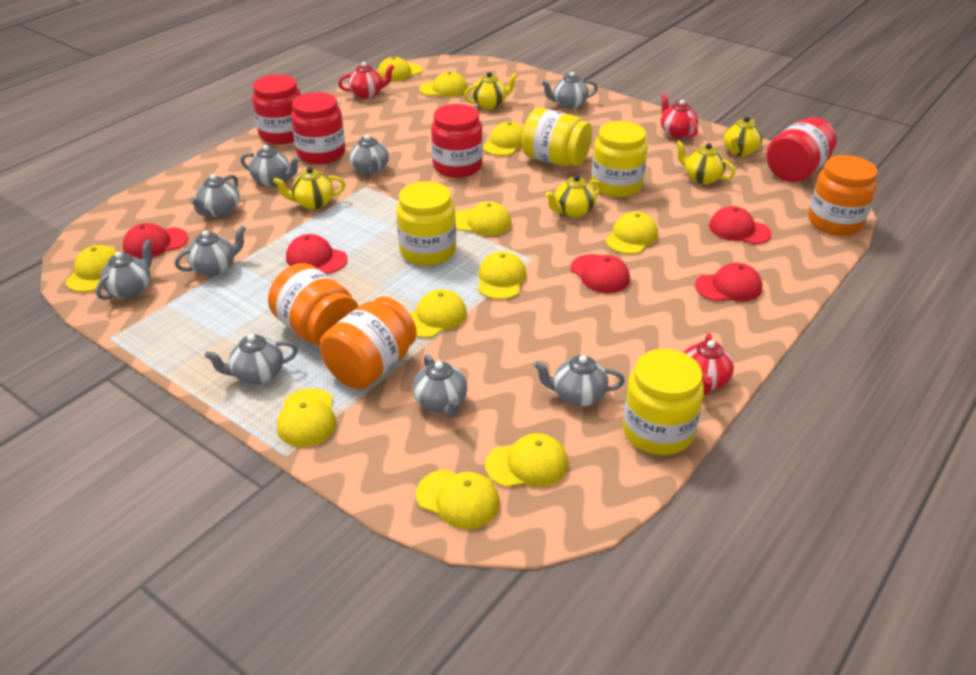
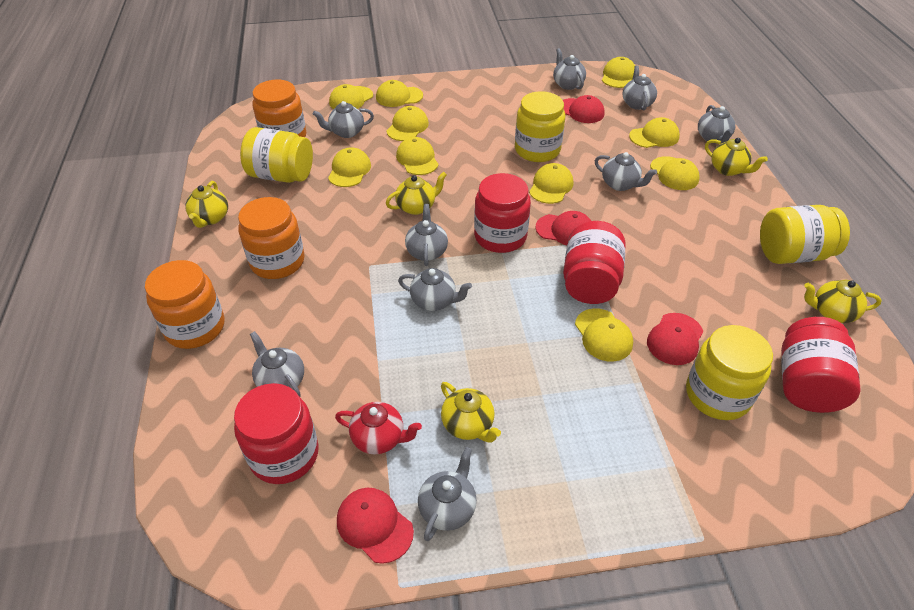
red cap: 5 -> 4
red teapot: 3 -> 1
yellow cap: 11 -> 10

